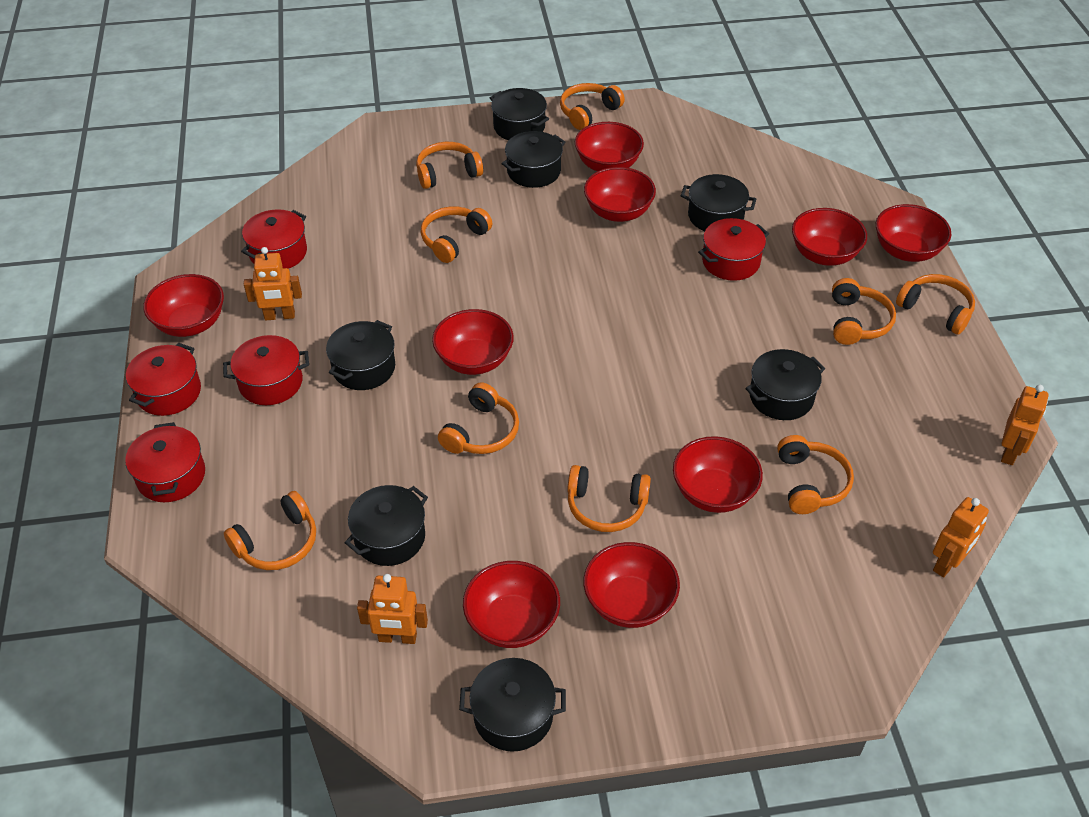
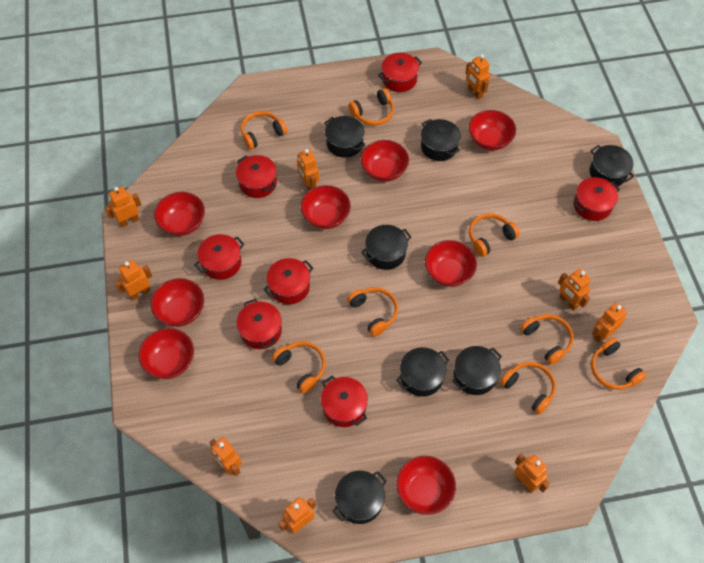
orange headphones: 9 -> 8
orange robot: 4 -> 9
red bowl: 9 -> 8
red pot: 5 -> 7

